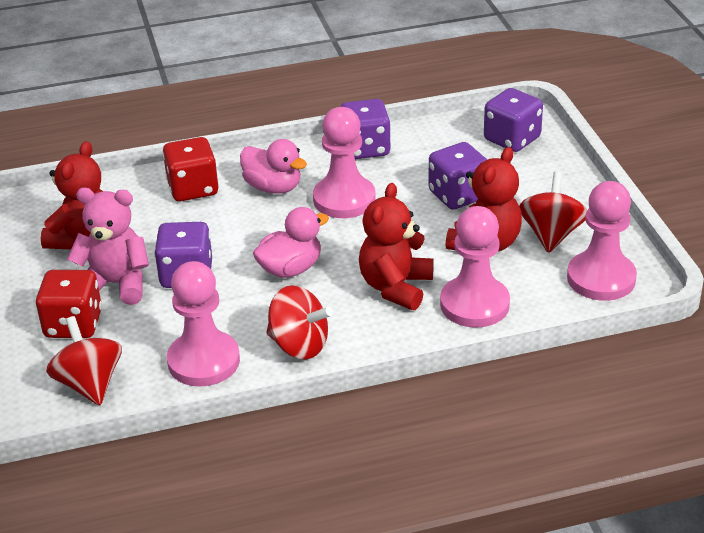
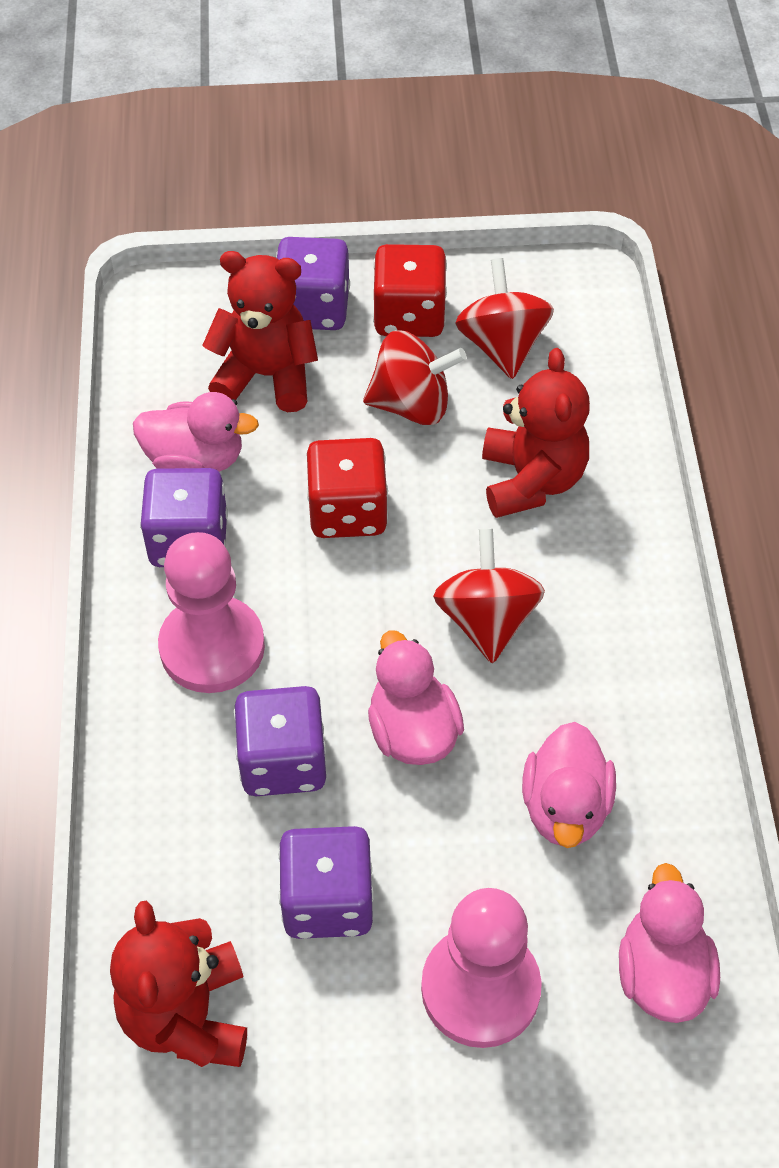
pink duck: 2 -> 4
pink pawn: 4 -> 2
pink teddy bear: 1 -> 0

